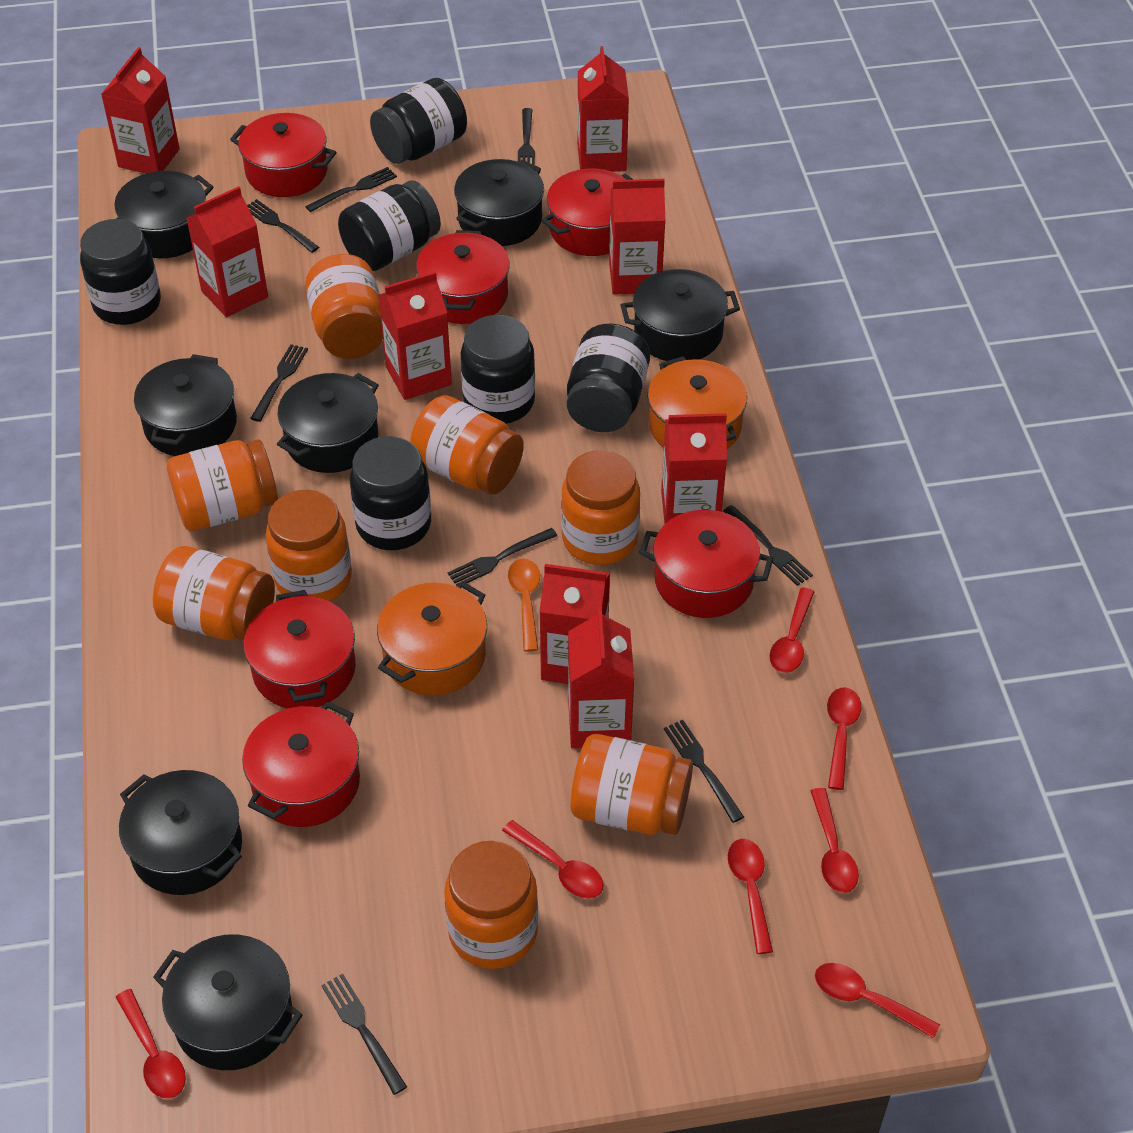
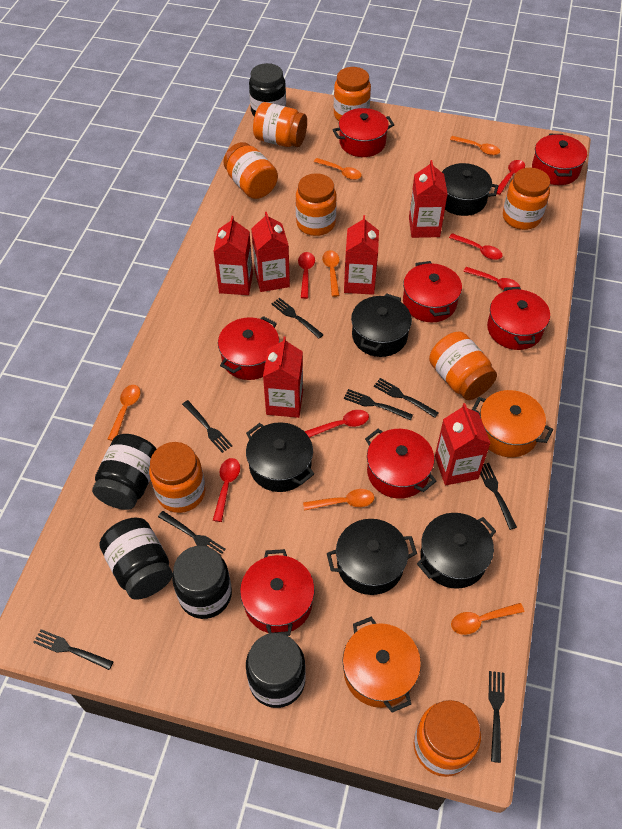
black jar: 6 -> 5
black pot: 7 -> 5
orange spoon: 1 -> 6
red carton: 8 -> 6
red pot: 6 -> 7
red spoon: 7 -> 6

